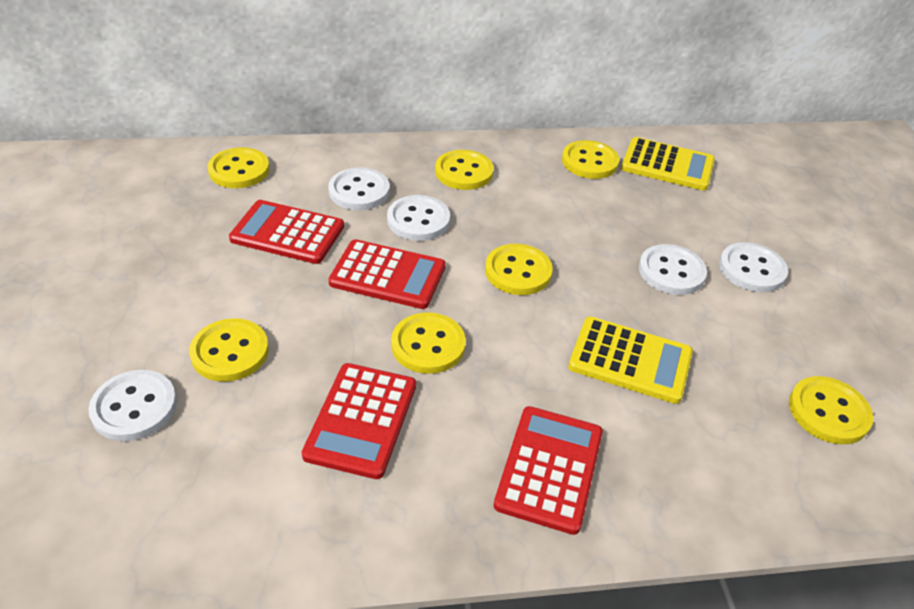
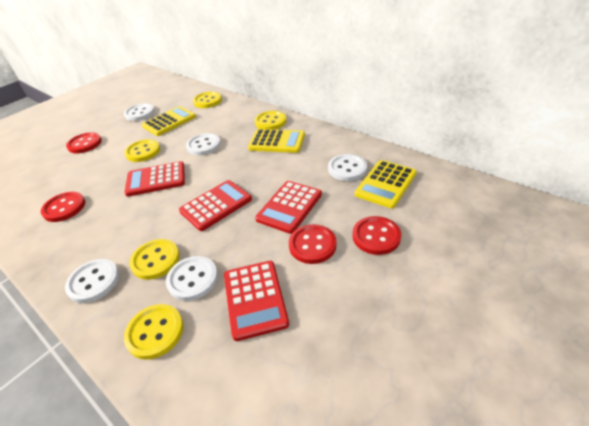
red button: 0 -> 4
yellow button: 7 -> 5
yellow calculator: 2 -> 3

